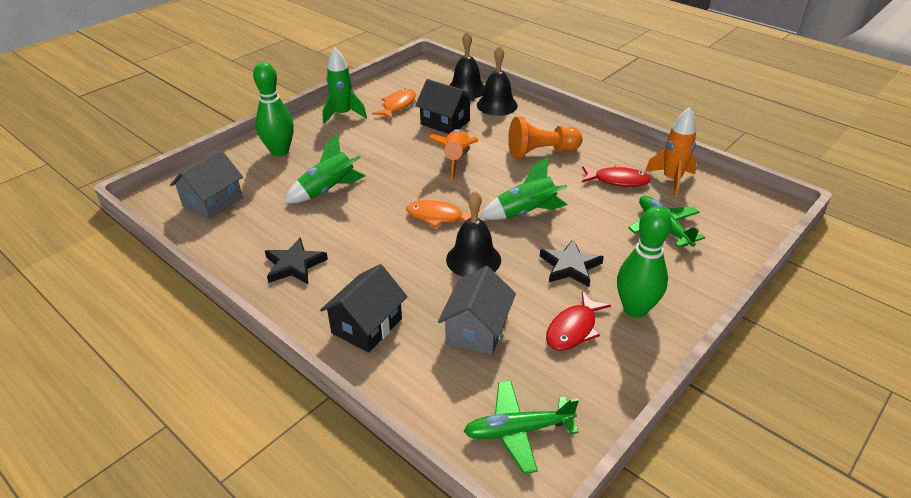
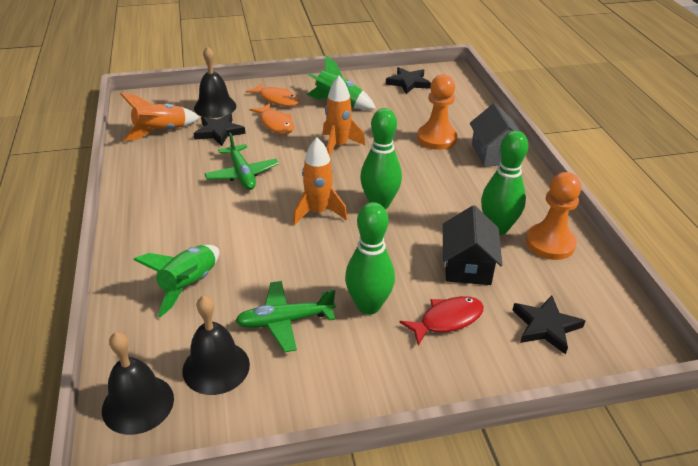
black house: 2 -> 1
black star: 2 -> 3
green bowling pin: 2 -> 3
green rocket: 3 -> 2
grey house: 2 -> 1
orange pawn: 1 -> 2
orange rocket: 2 -> 3
red fish: 2 -> 1

